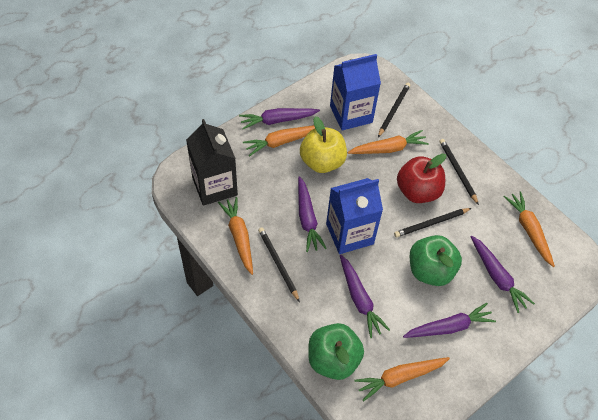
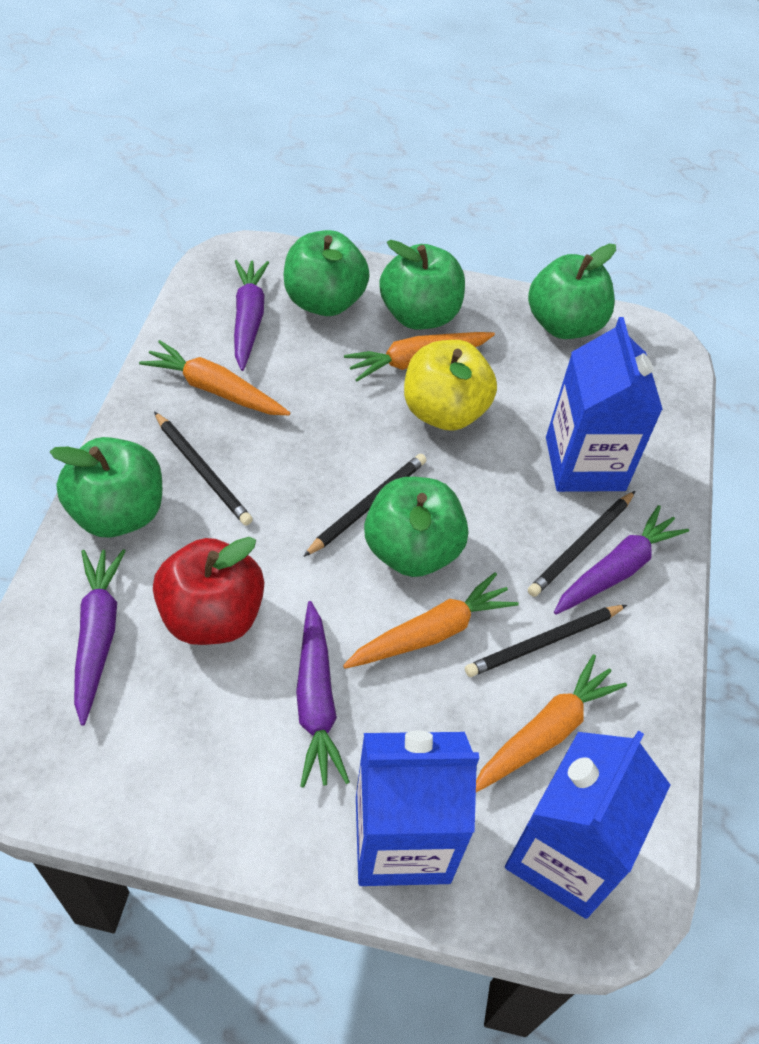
black carton: 1 -> 0
blue carton: 2 -> 3
green apple: 2 -> 5
orange carrot: 5 -> 4
purple carrot: 5 -> 4

